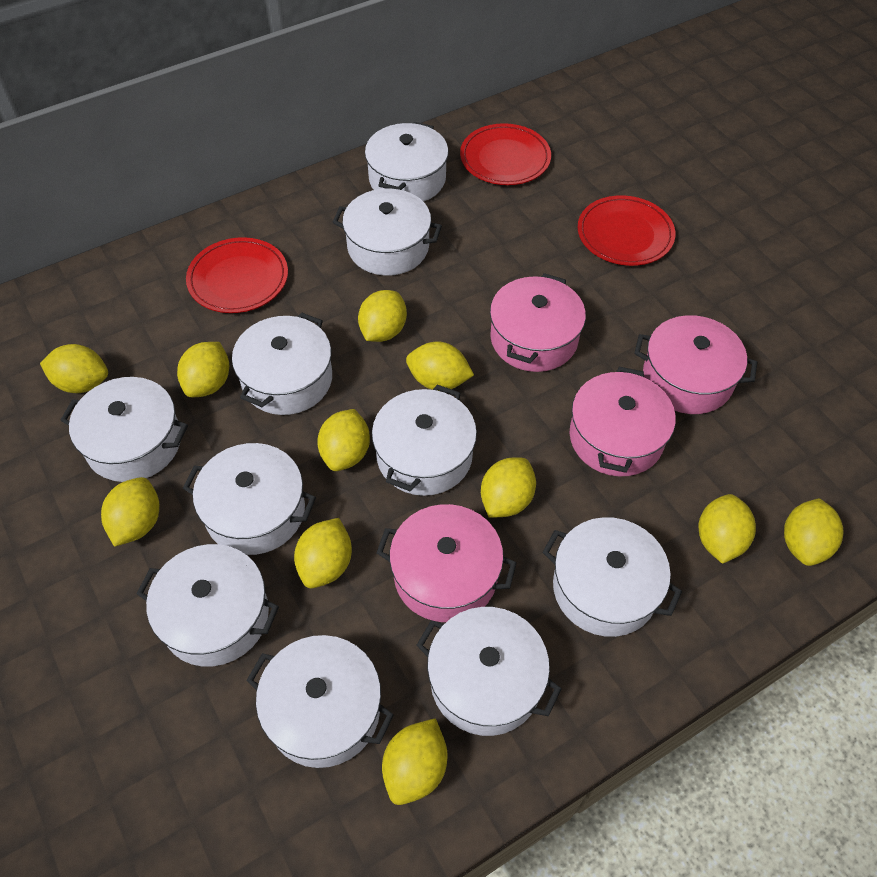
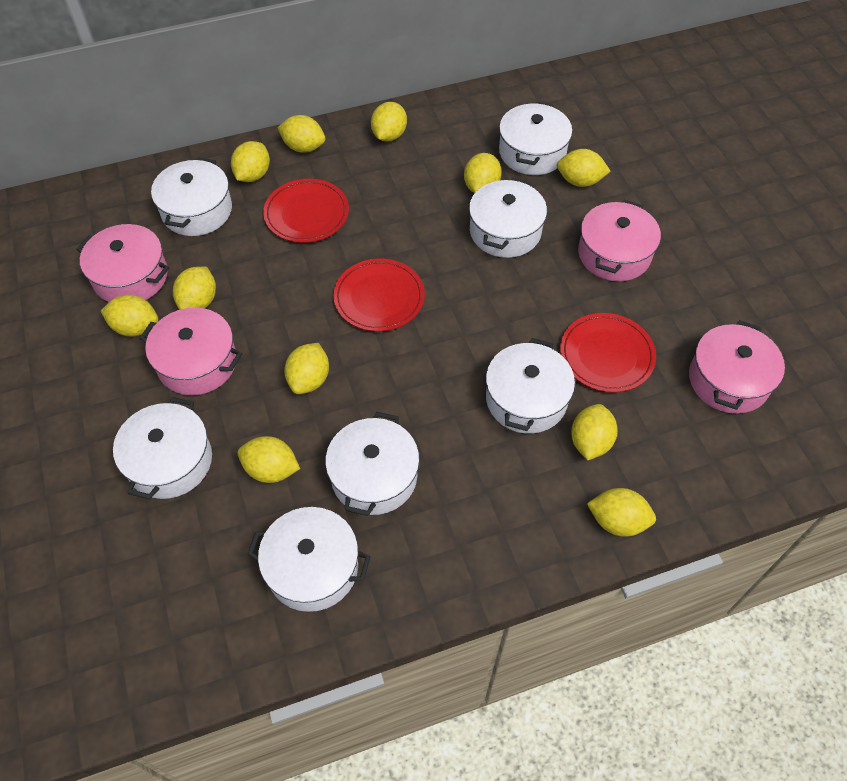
white pot: 10 -> 7

